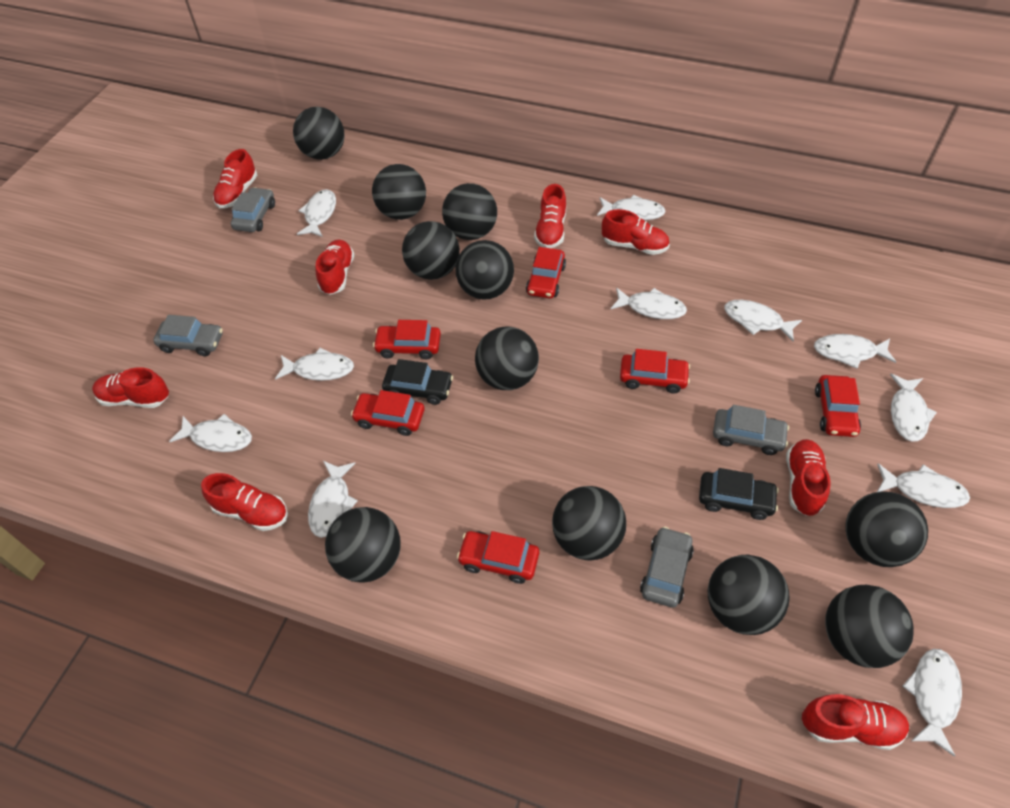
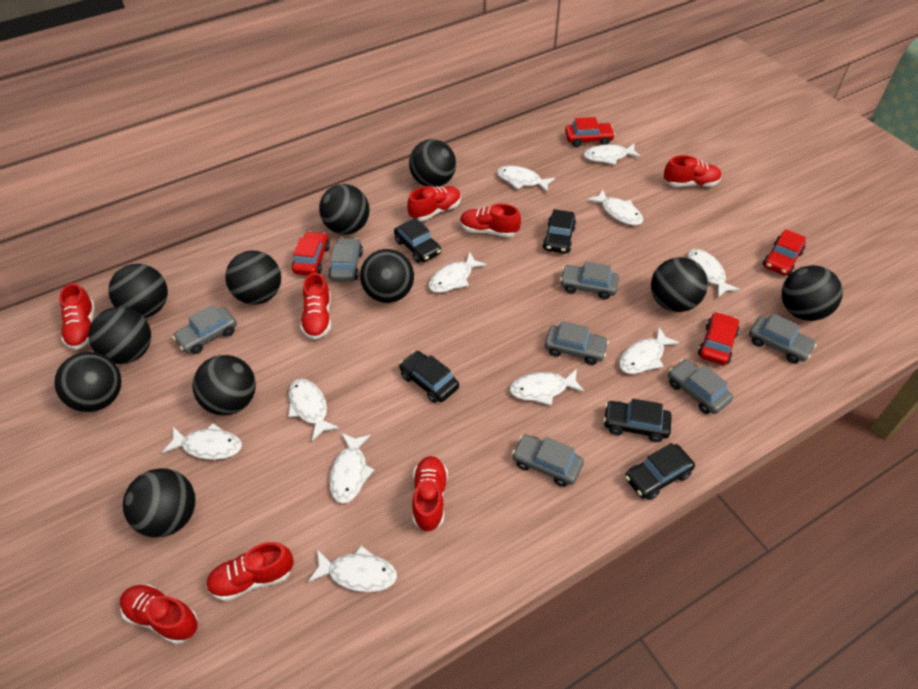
black car: 2 -> 5
grey car: 4 -> 7
red car: 6 -> 4

